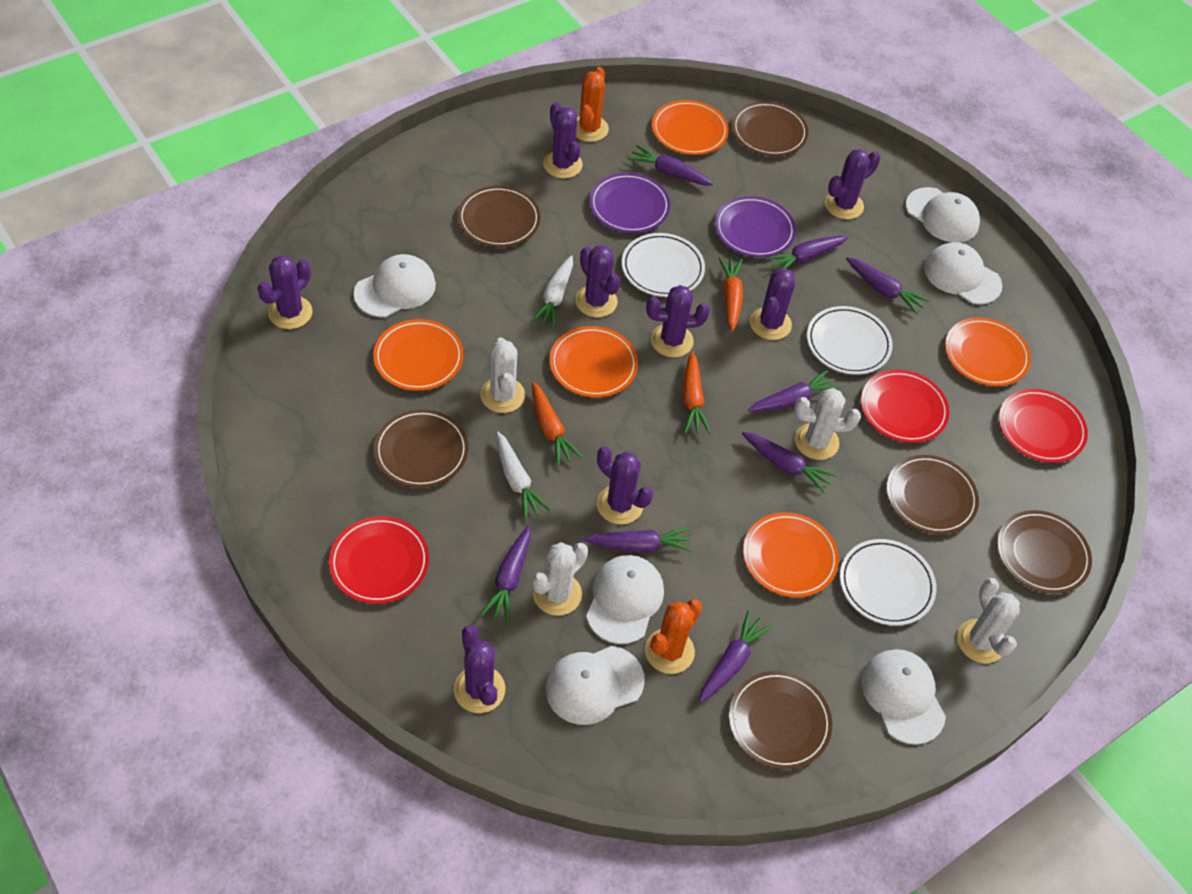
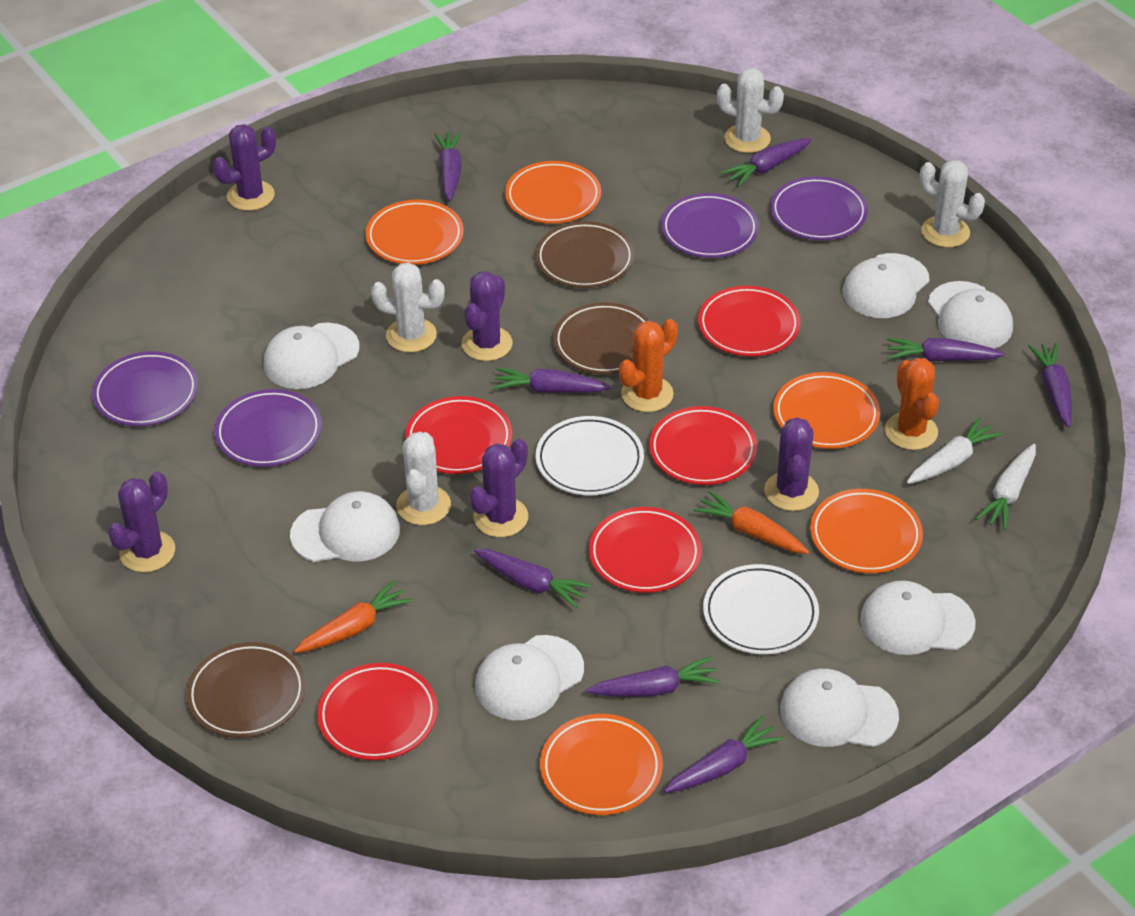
brown plate: 6 -> 3
orange carrot: 3 -> 2
purple cactus: 8 -> 5
purple plate: 2 -> 4
red plate: 3 -> 5
white cap: 6 -> 7
white plate: 3 -> 2

